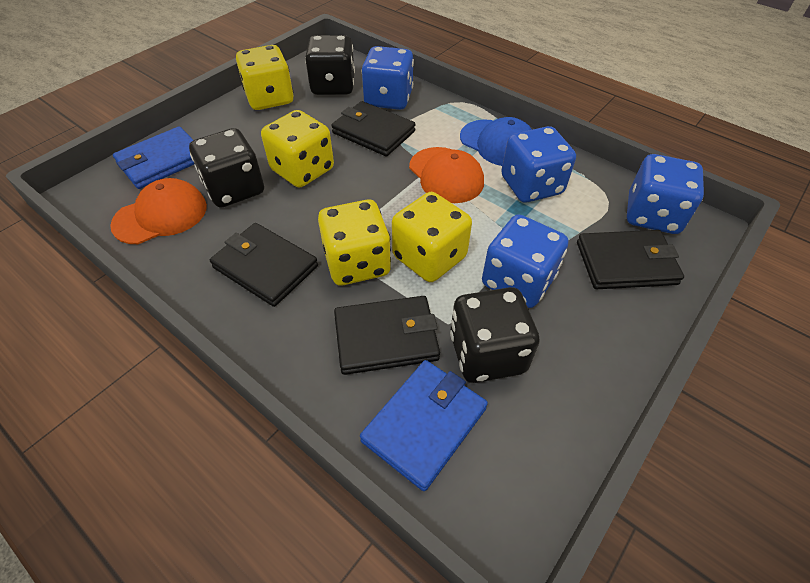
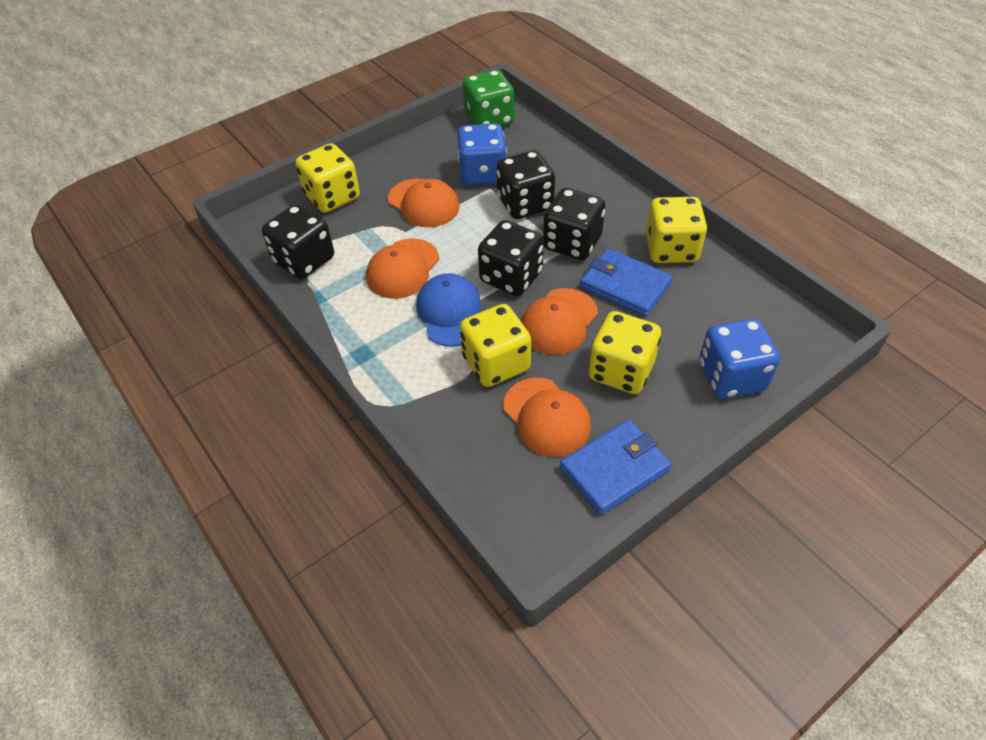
black dice: 3 -> 4
black wallet: 4 -> 0
blue dice: 4 -> 2
green dice: 0 -> 1
orange cap: 2 -> 4

